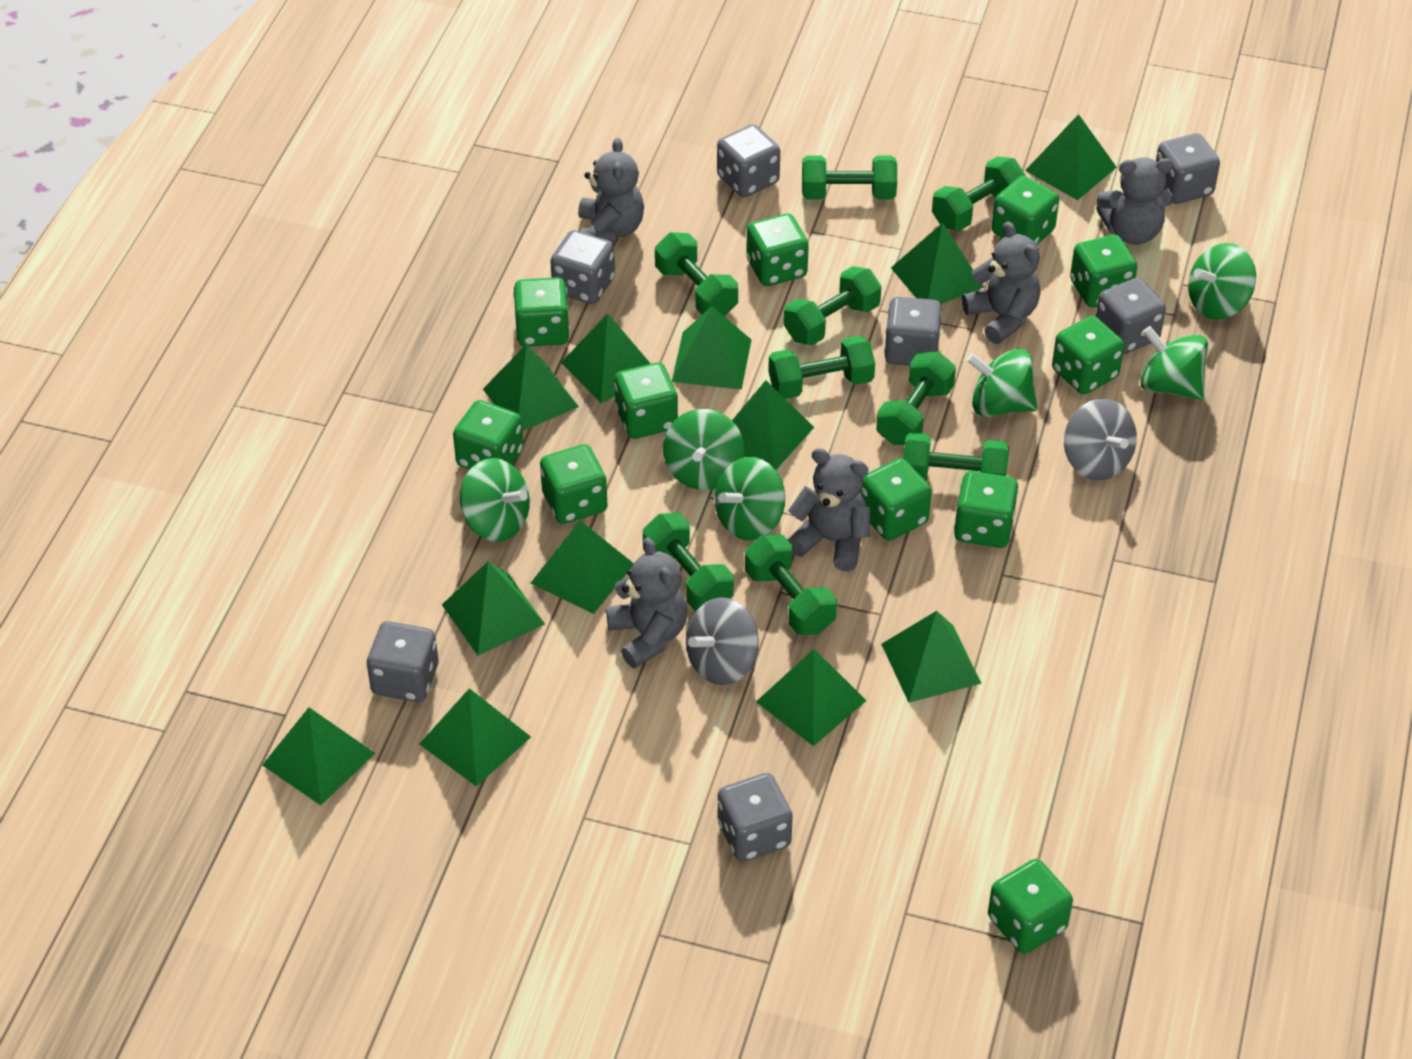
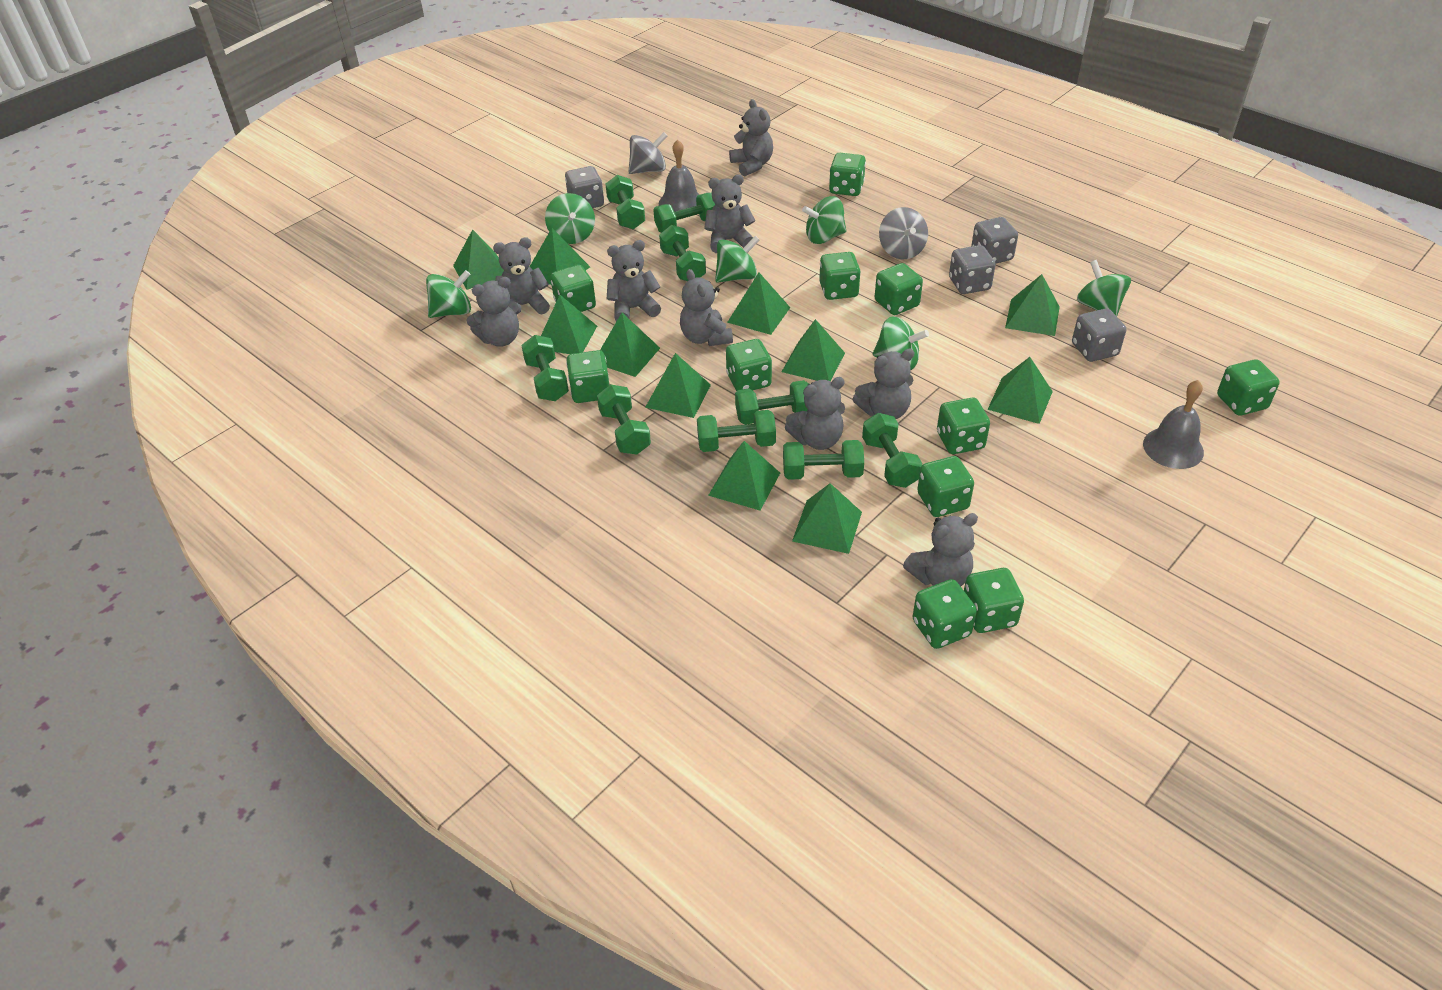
green pyramid: 12 -> 11
grey bell: 0 -> 2
grey dice: 7 -> 4
grey teddy bear: 5 -> 9

